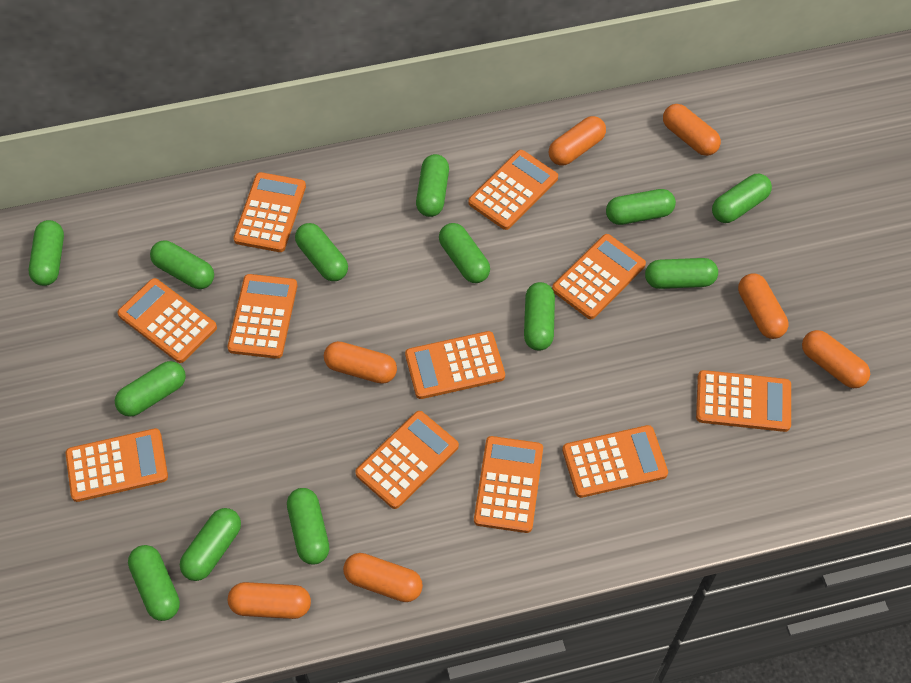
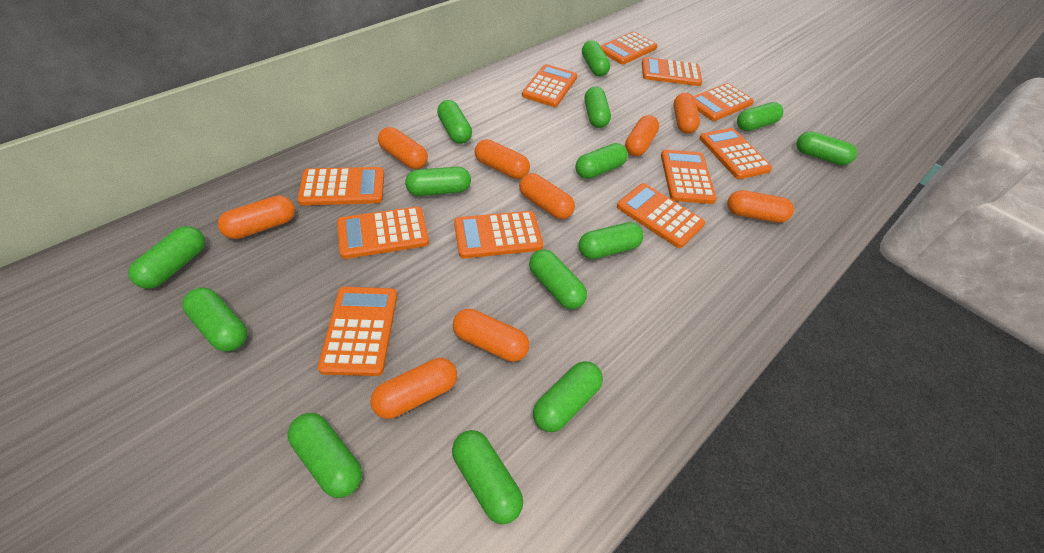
green capsule: 13 -> 14
orange capsule: 7 -> 9

